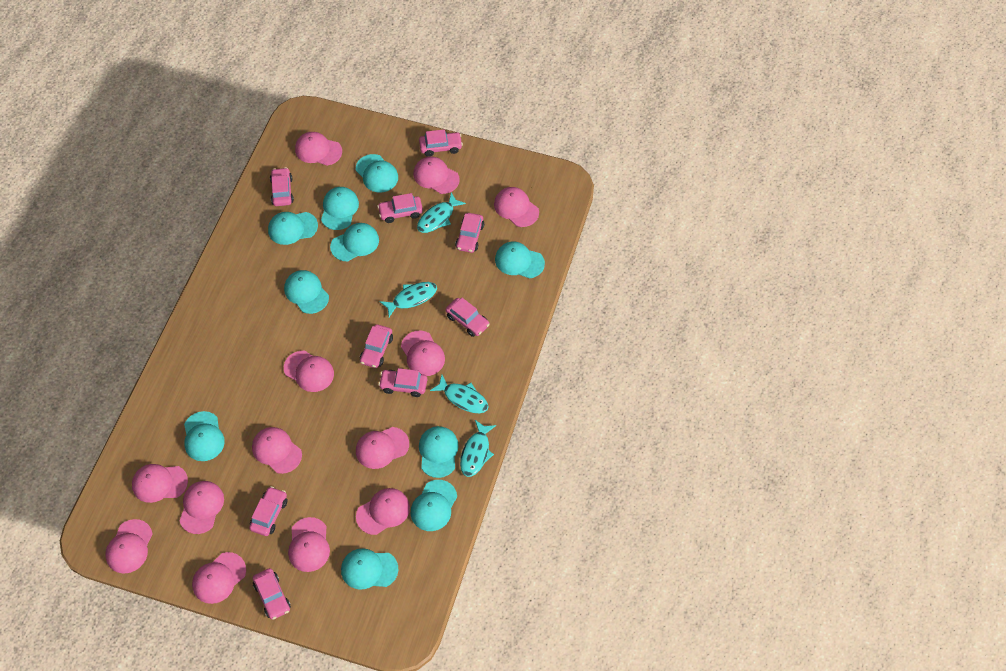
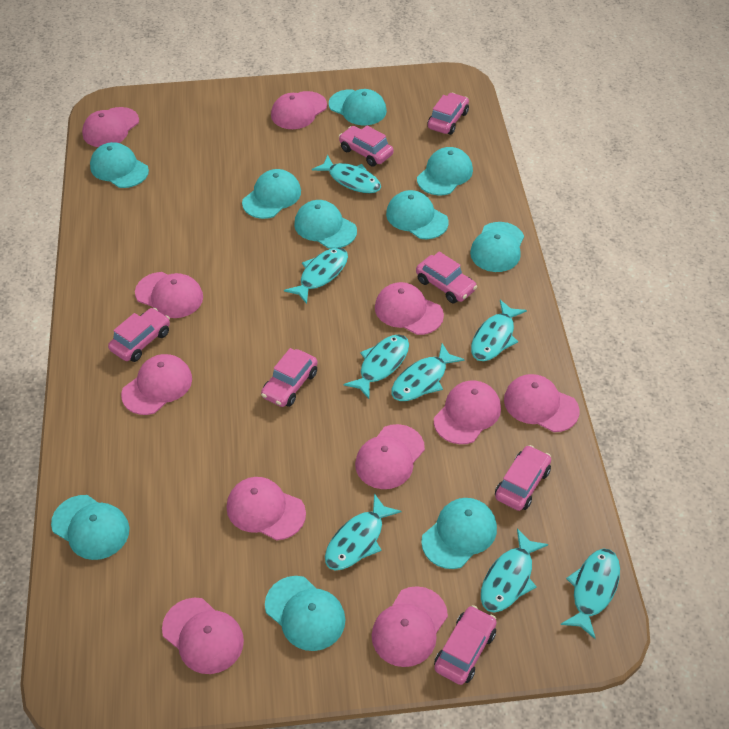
pink cap: 13 -> 11
pink car: 9 -> 7
turquoise fish: 4 -> 8

